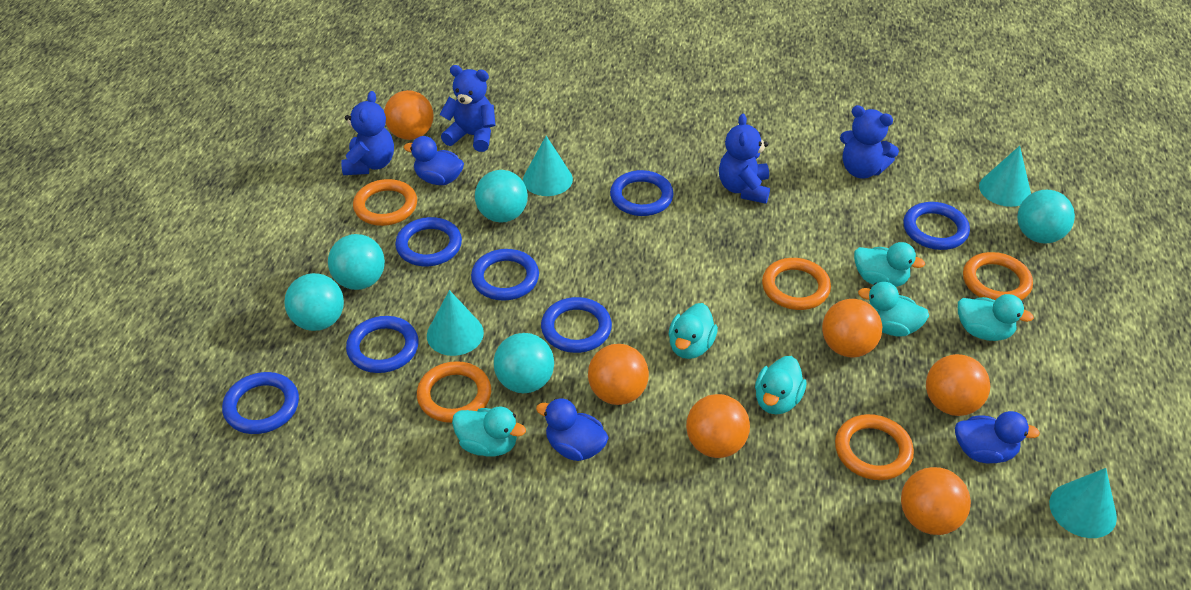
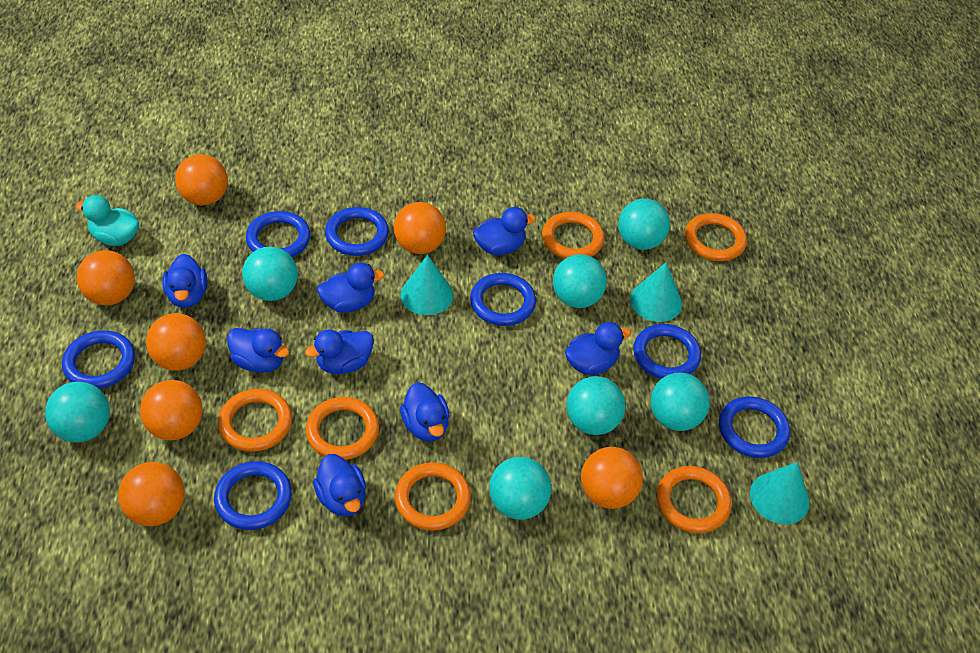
blue duck: 3 -> 8
blue teddy bear: 4 -> 0
orange ball: 6 -> 7
orange ring: 5 -> 6
turquoise ball: 5 -> 7
turquoise cone: 4 -> 3
turquoise duck: 6 -> 1

